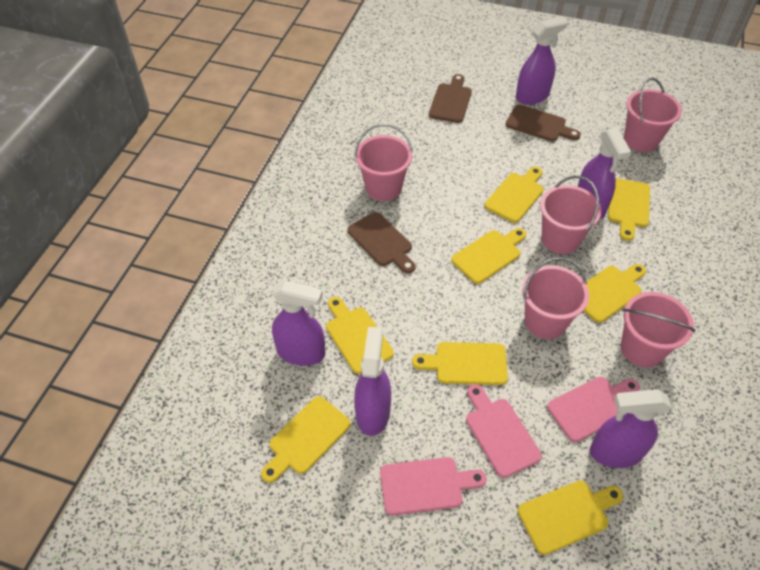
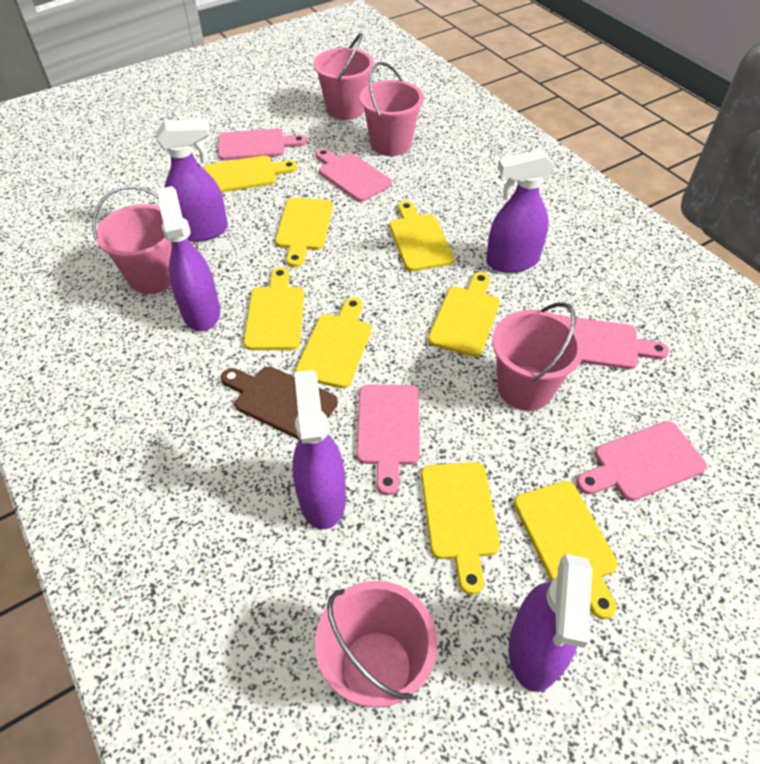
brown cutting board: 3 -> 1
pink cutting board: 3 -> 5

